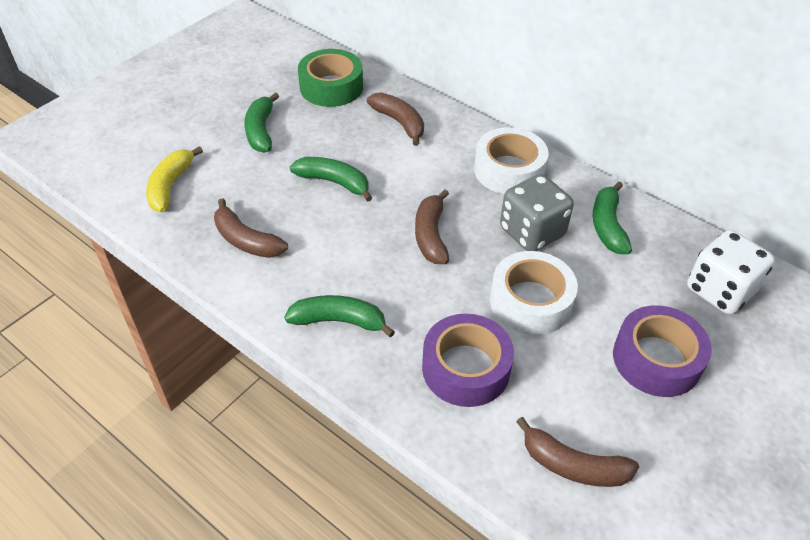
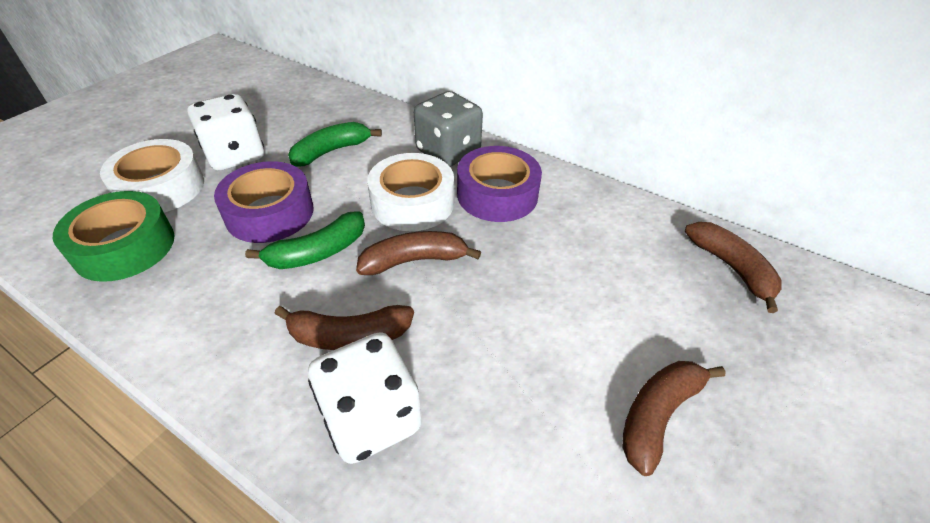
green banana: 4 -> 2
white dice: 1 -> 2
yellow banana: 1 -> 0

